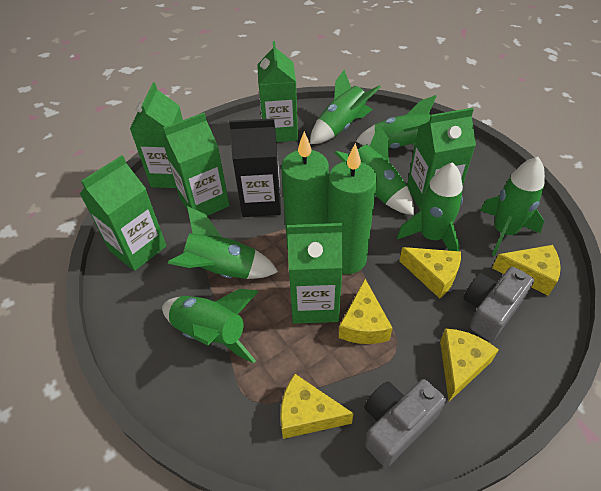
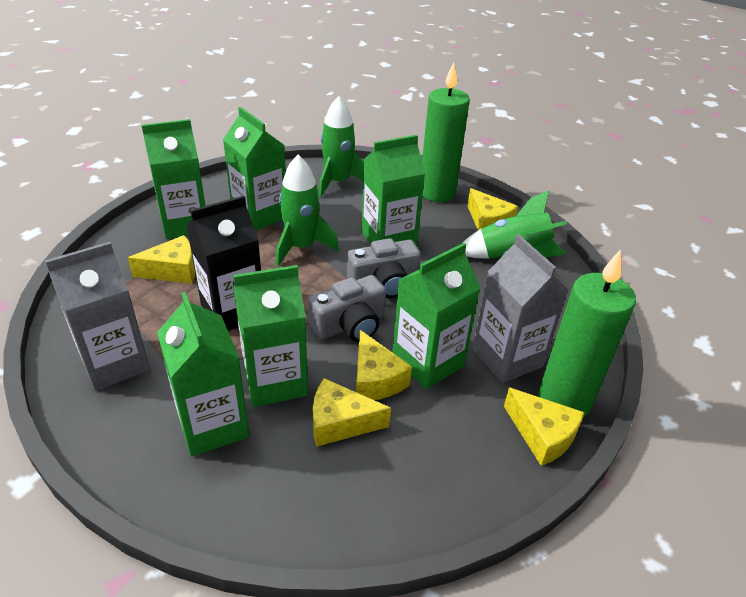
green rocket: 7 -> 3
grey carton: 0 -> 2

